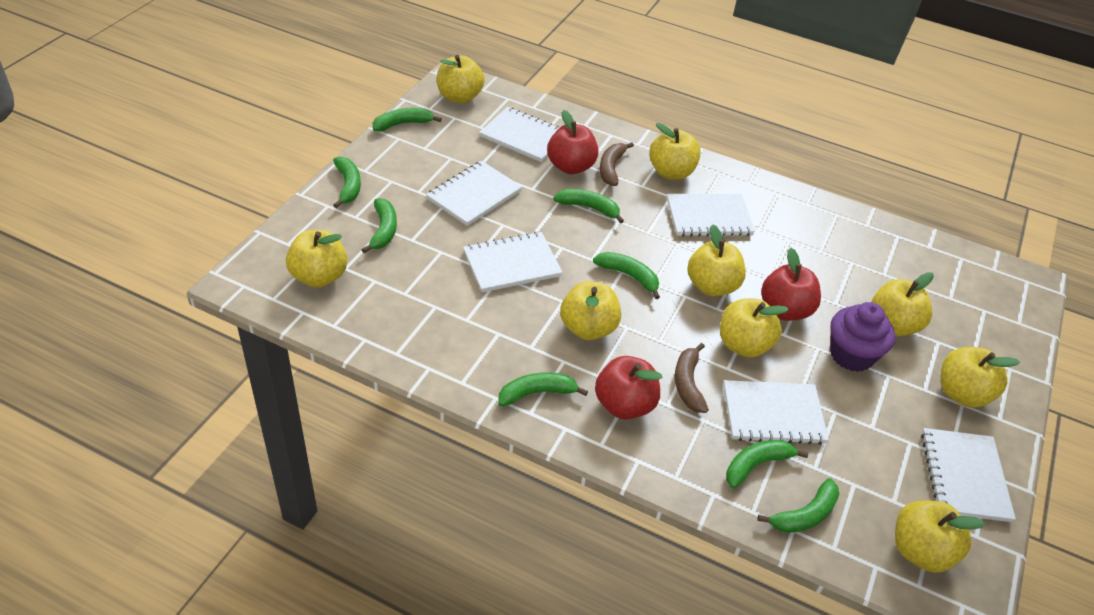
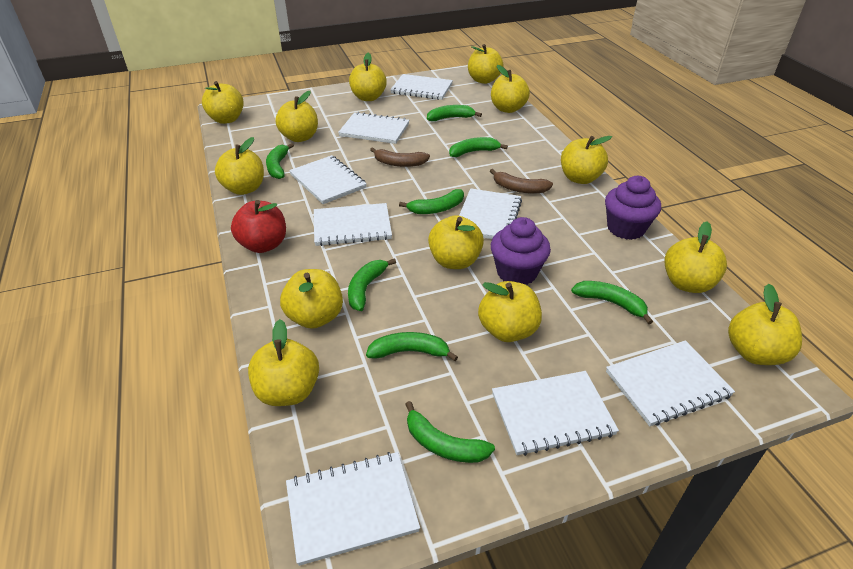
purple cupcake: 1 -> 2
red apple: 3 -> 1
white notebook: 6 -> 8
yellow apple: 9 -> 13

